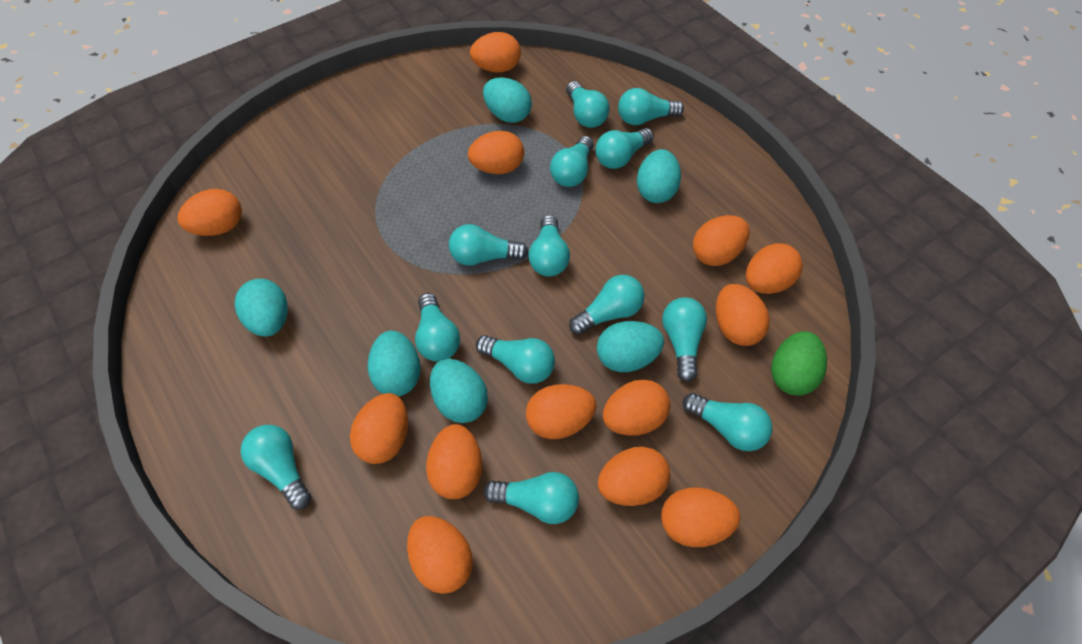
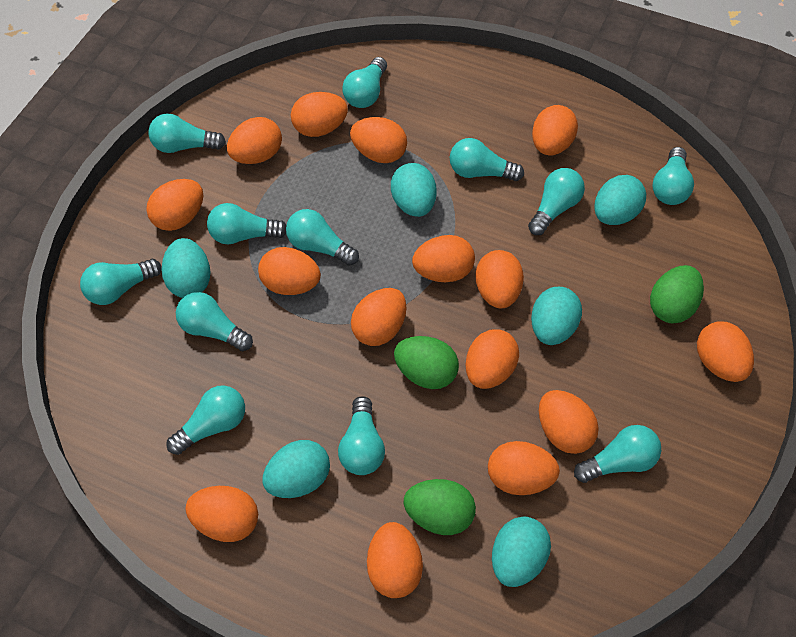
green egg: 1 -> 3
orange egg: 13 -> 15
turquoise light bulb: 13 -> 12

